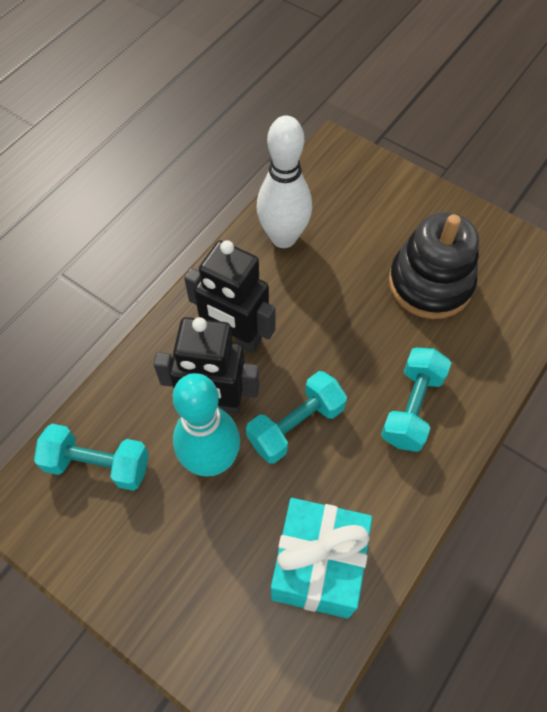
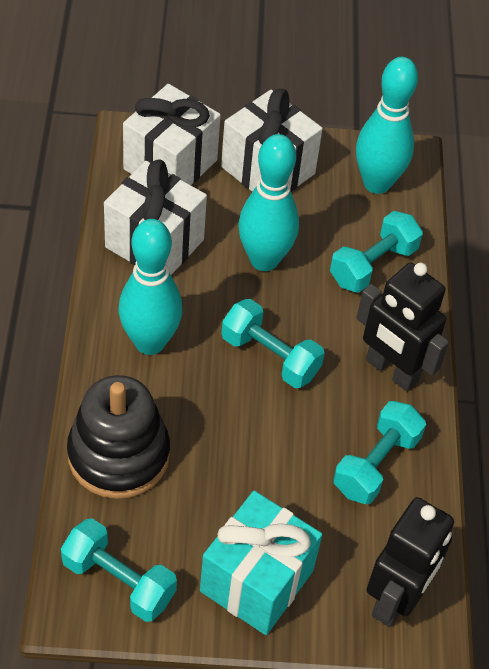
turquoise bowling pin: 1 -> 3
turquoise dumbbell: 3 -> 4
white bowling pin: 1 -> 0
white gift: 0 -> 3

